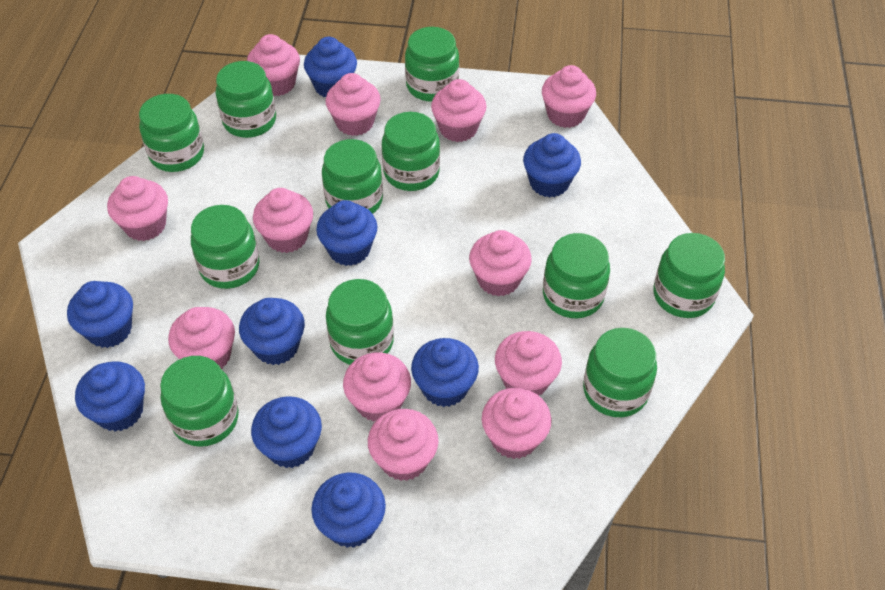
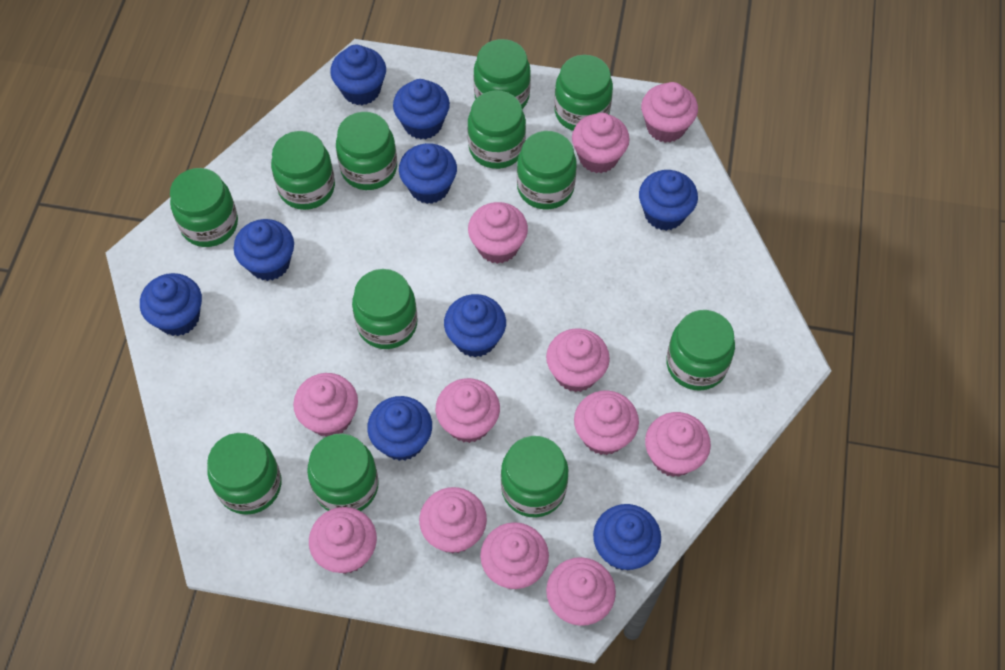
green jar: 11 -> 12

